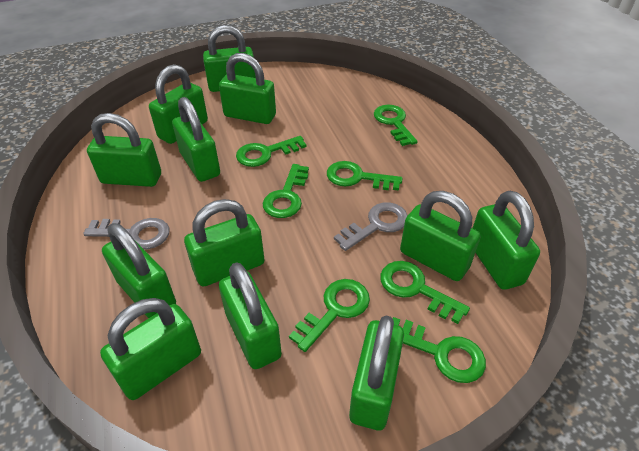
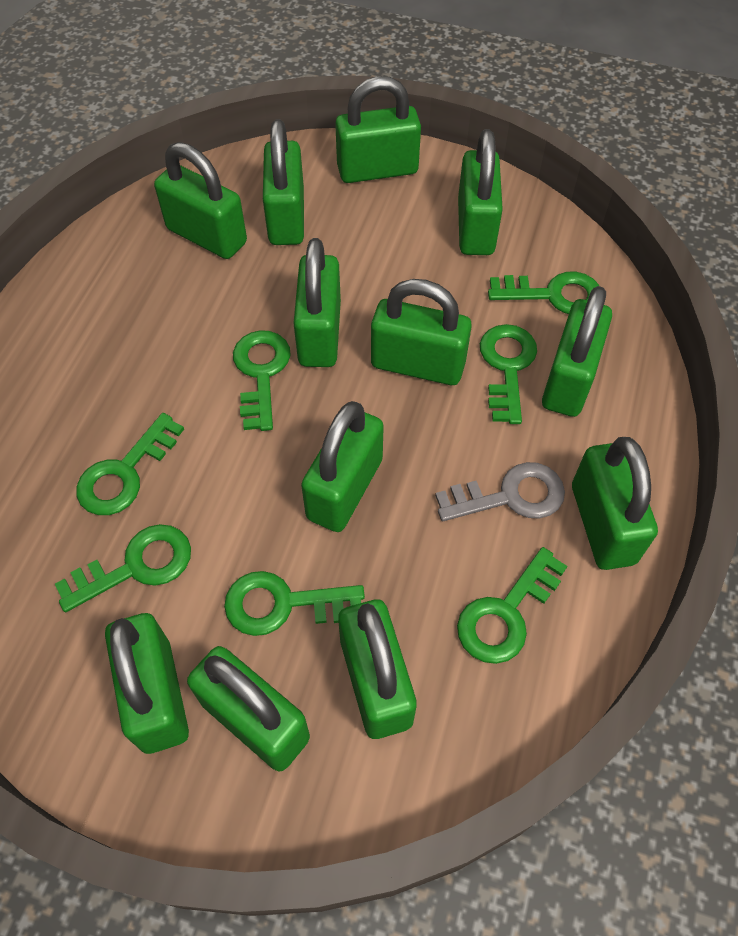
grey key: 2 -> 1

